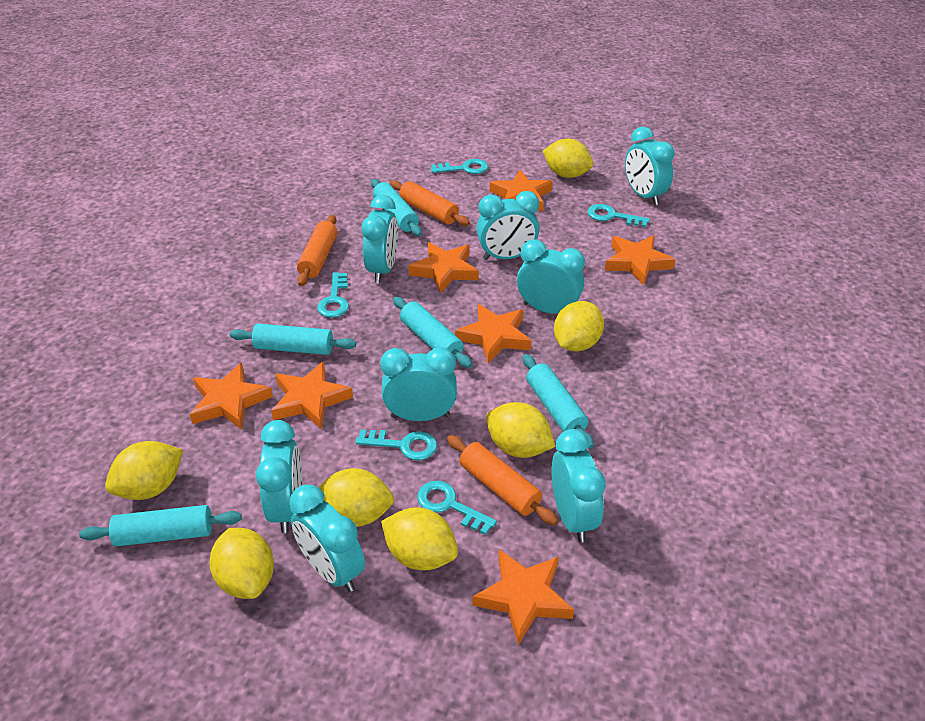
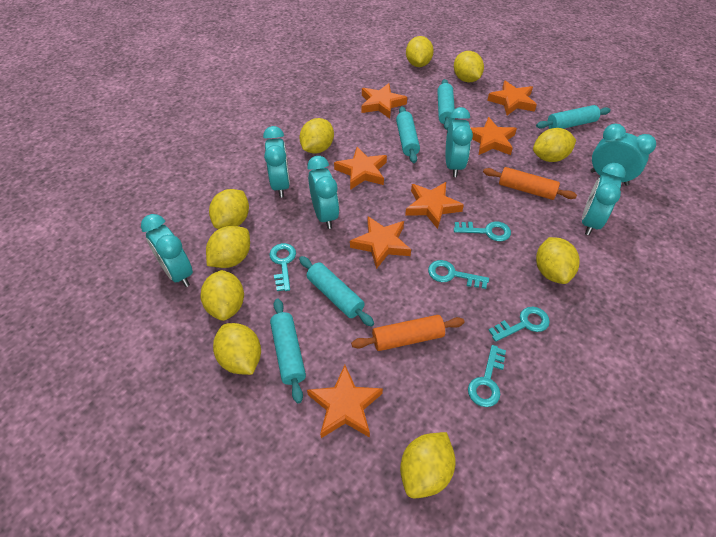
orange rolling pin: 3 -> 2
turquoise clock: 8 -> 6
yellow lemon: 7 -> 10

